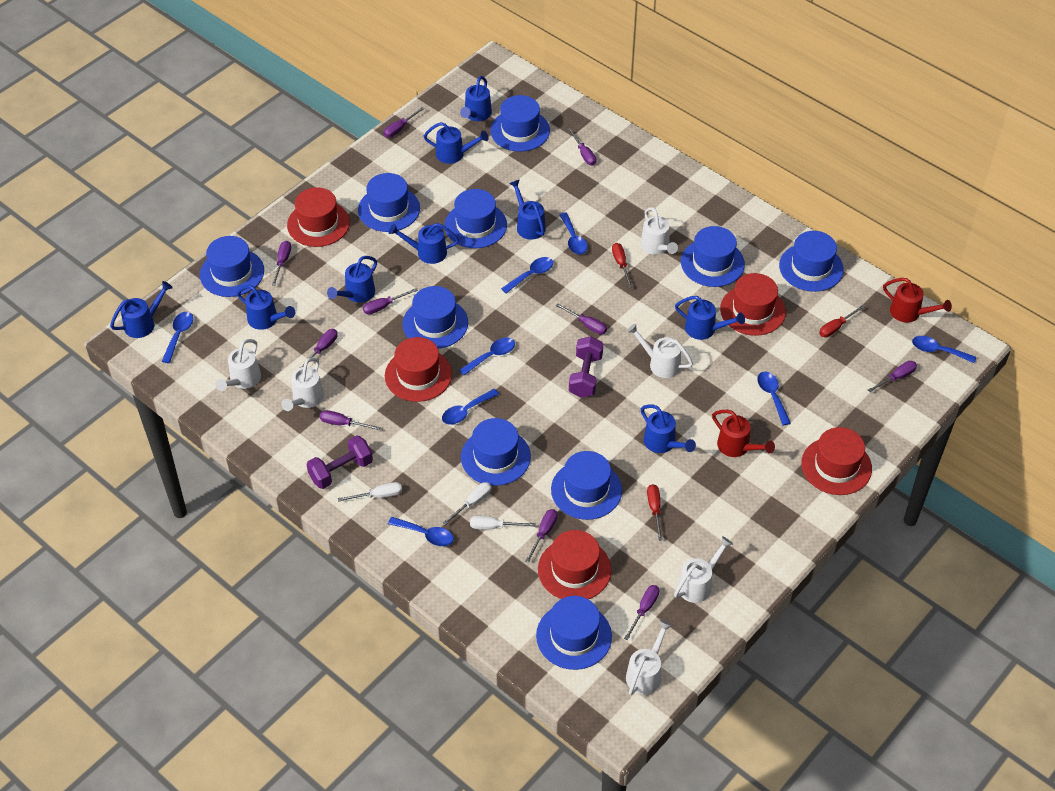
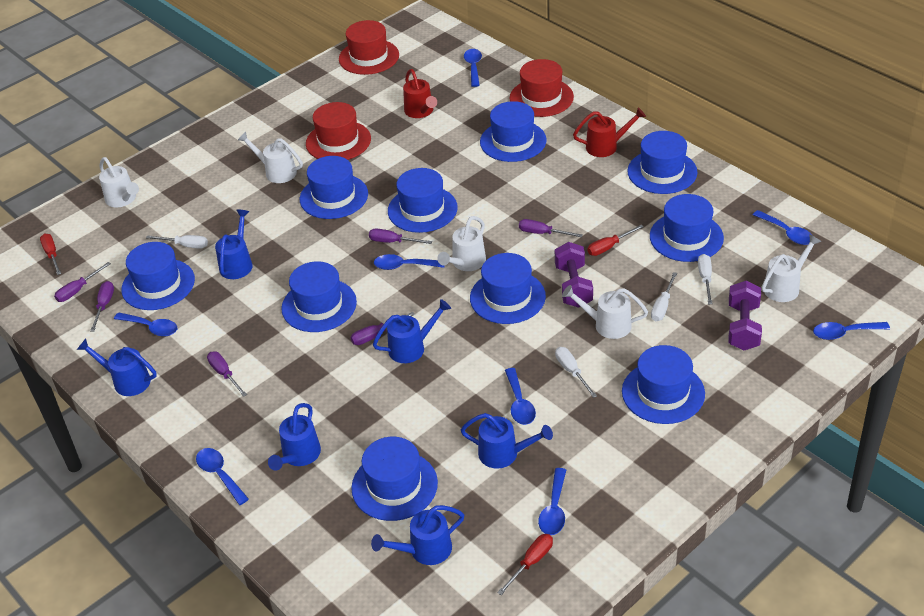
blue watering can: 9 -> 6
purple screwdriver: 10 -> 6
red hat: 5 -> 3
white screwdriver: 3 -> 4
white watering can: 6 -> 5

